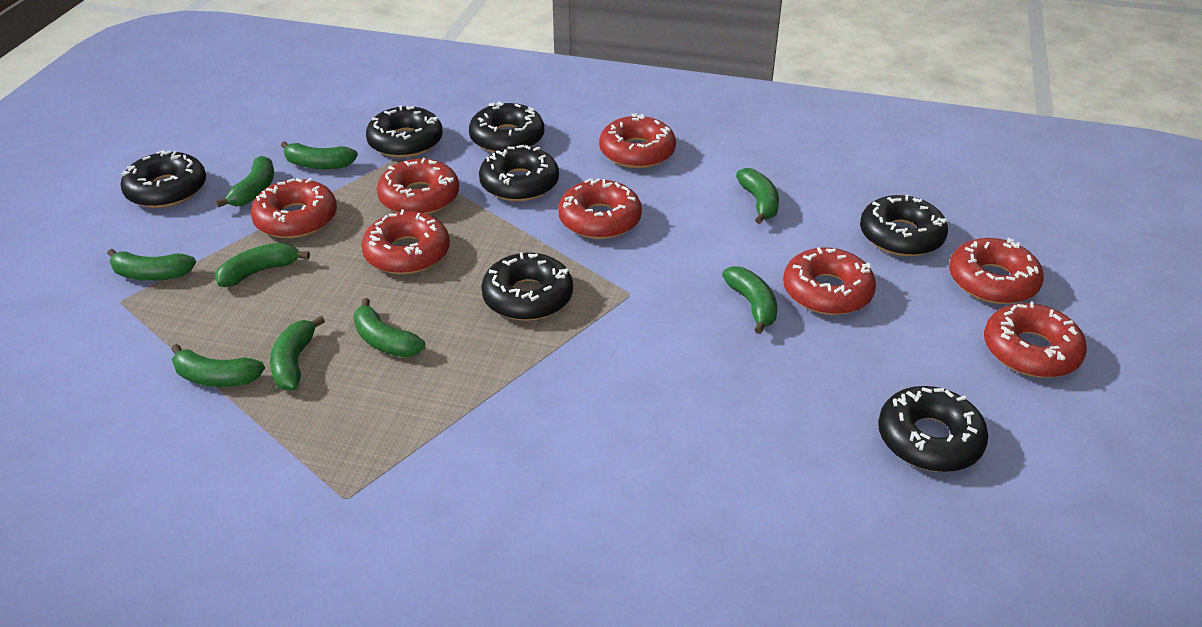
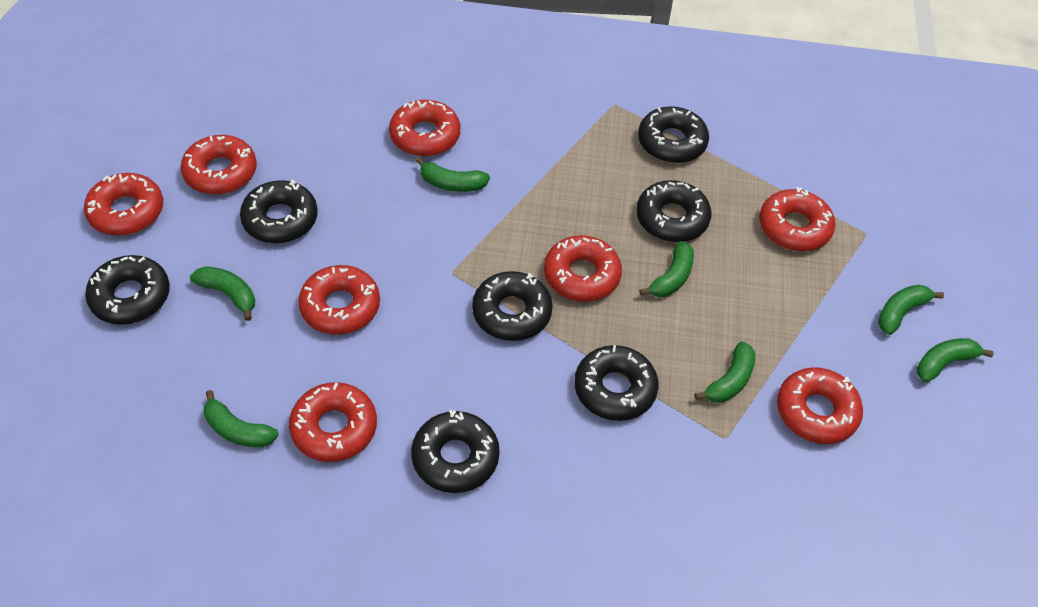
green banana: 9 -> 7

